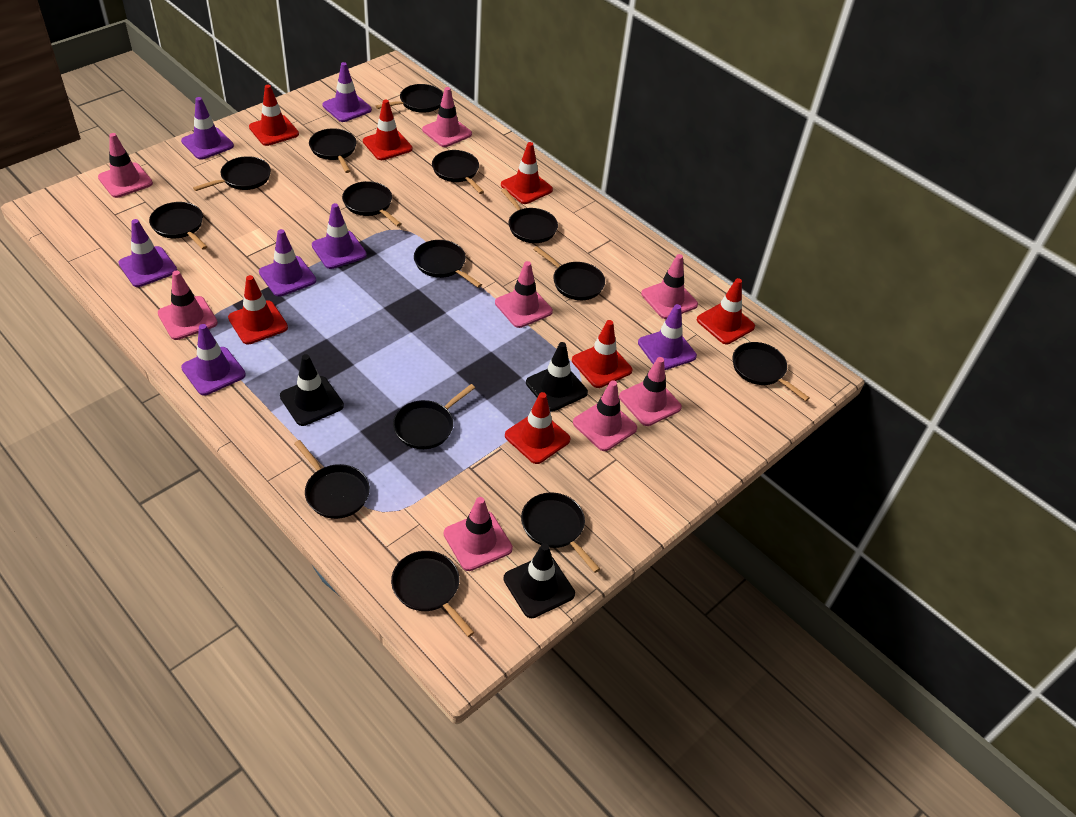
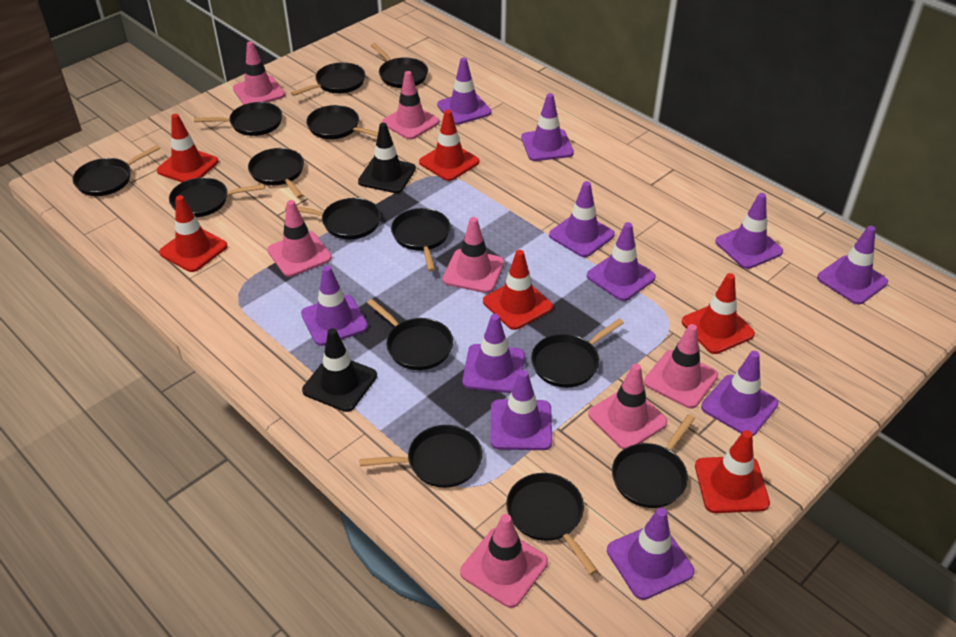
black traffic cone: 3 -> 2
pink traffic cone: 8 -> 7
purple traffic cone: 7 -> 11
red traffic cone: 7 -> 6

